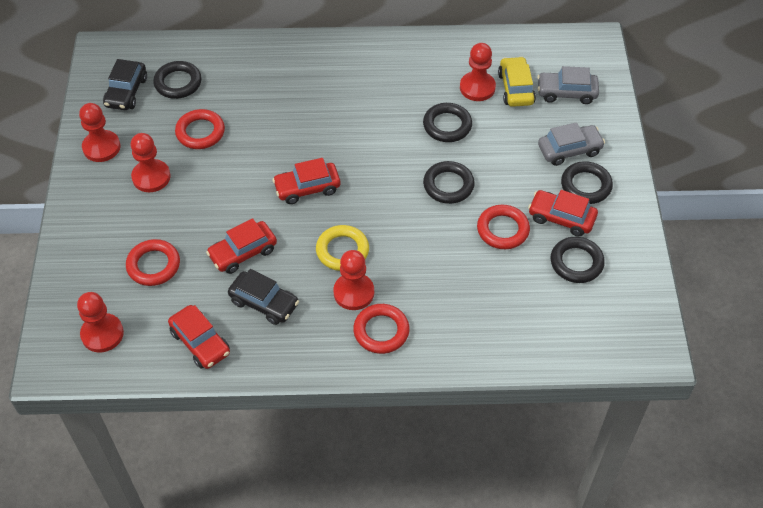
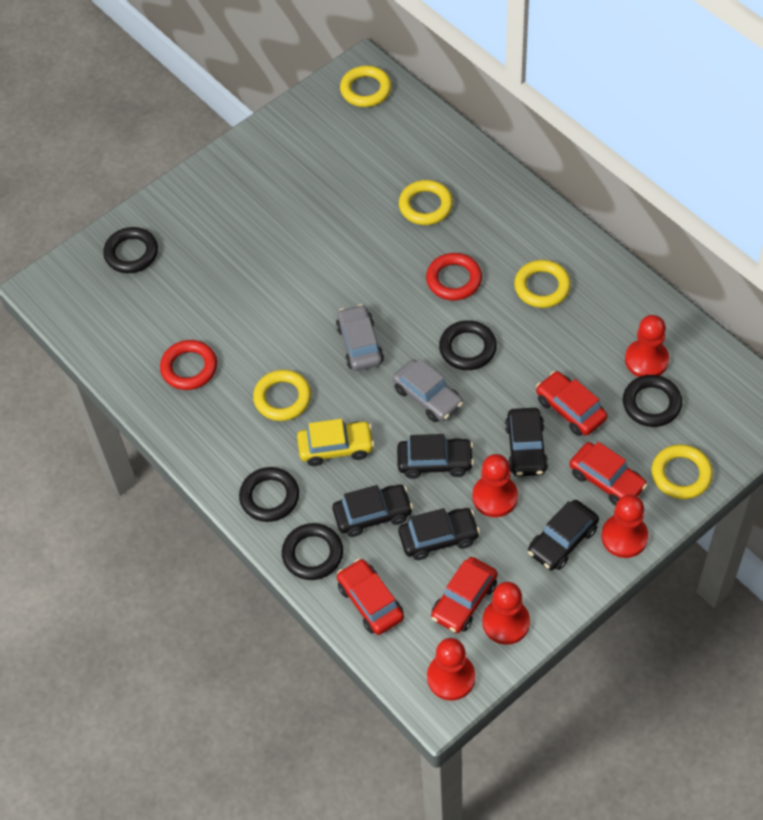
black car: 2 -> 5
red ring: 4 -> 2
yellow ring: 1 -> 5

